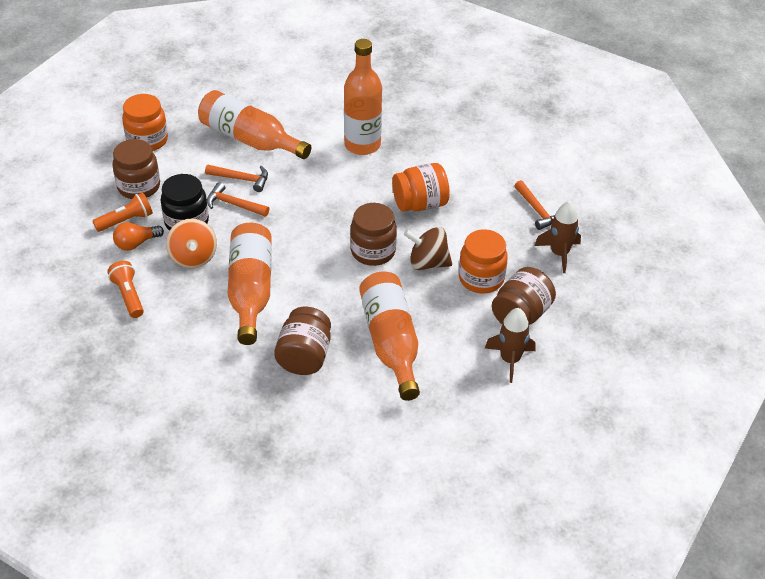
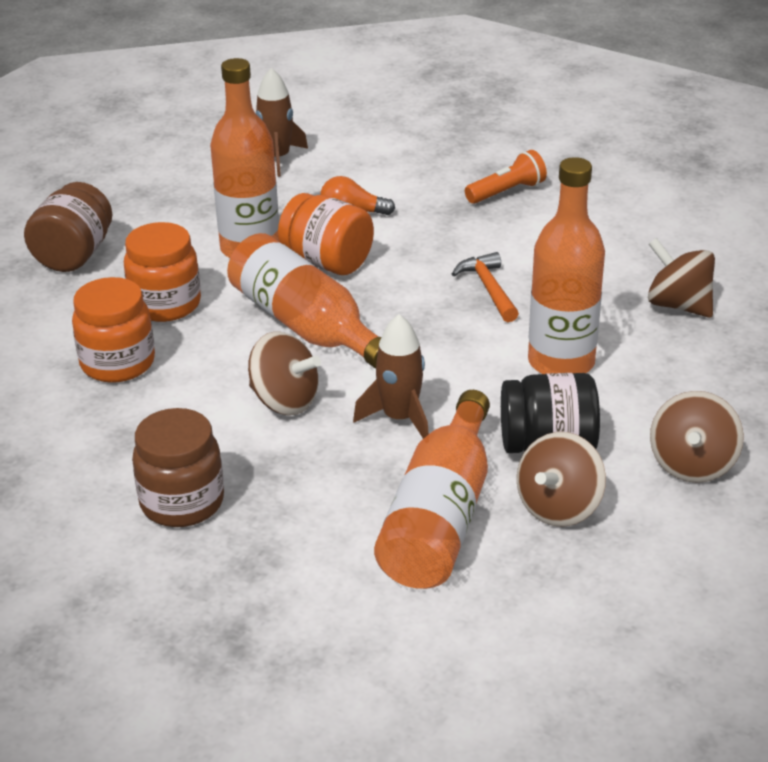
brown jar: 4 -> 2
brown spinning top: 1 -> 4
orange flashlight: 2 -> 1
orange hammer: 3 -> 1
orange spinning top: 1 -> 0

